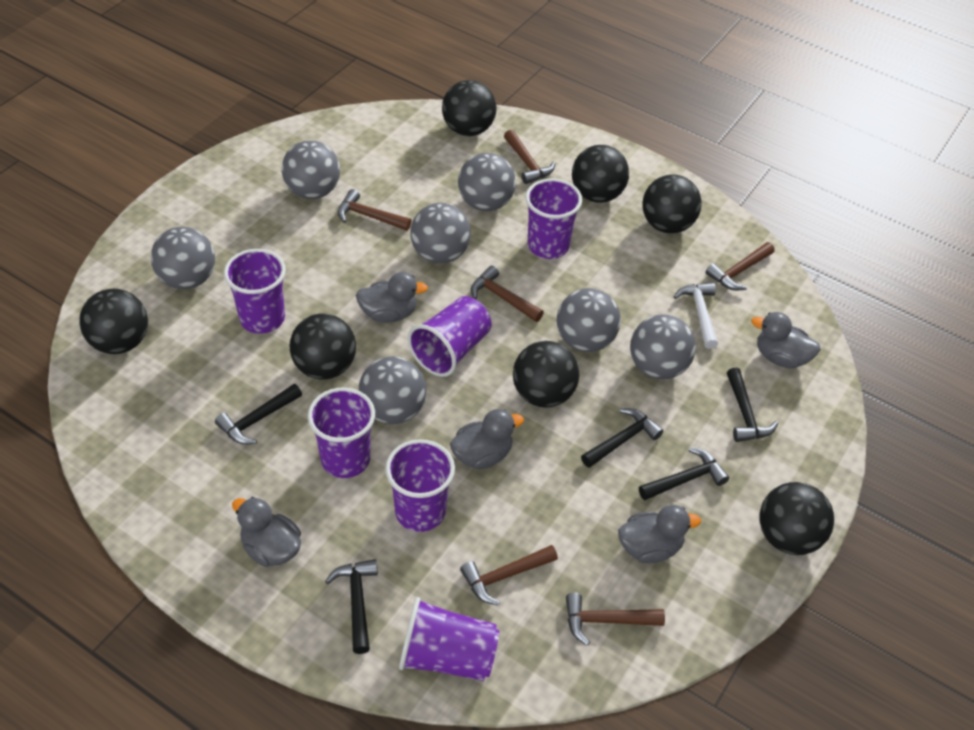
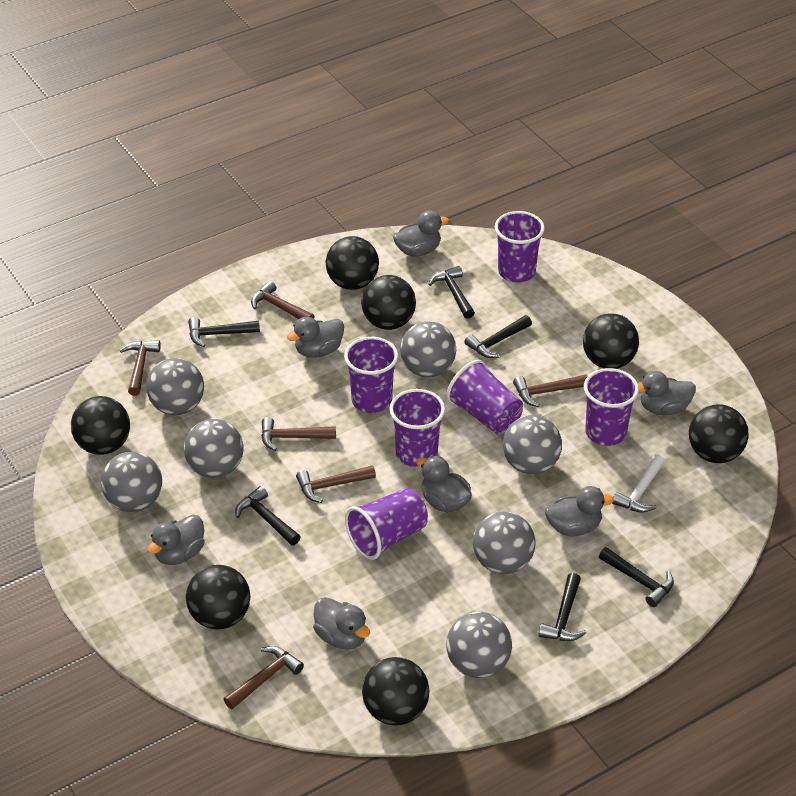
black hammer: 5 -> 6
grey duck: 5 -> 7

